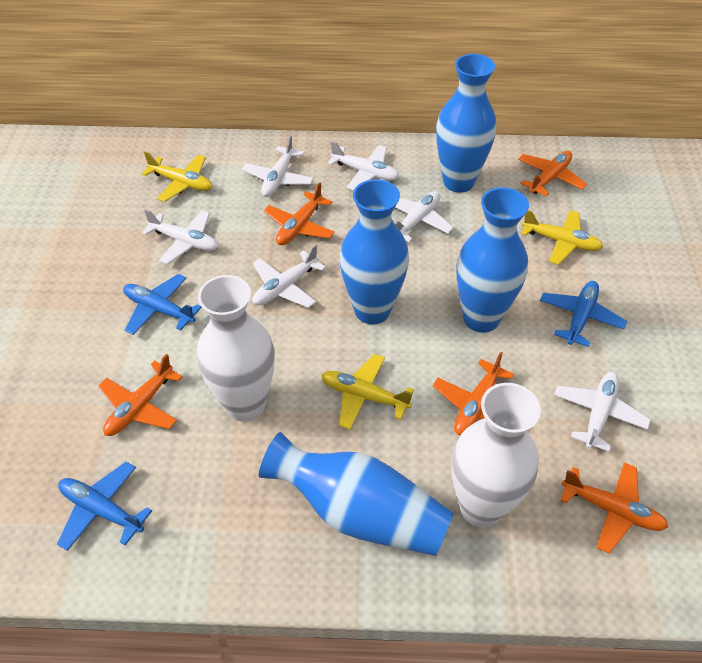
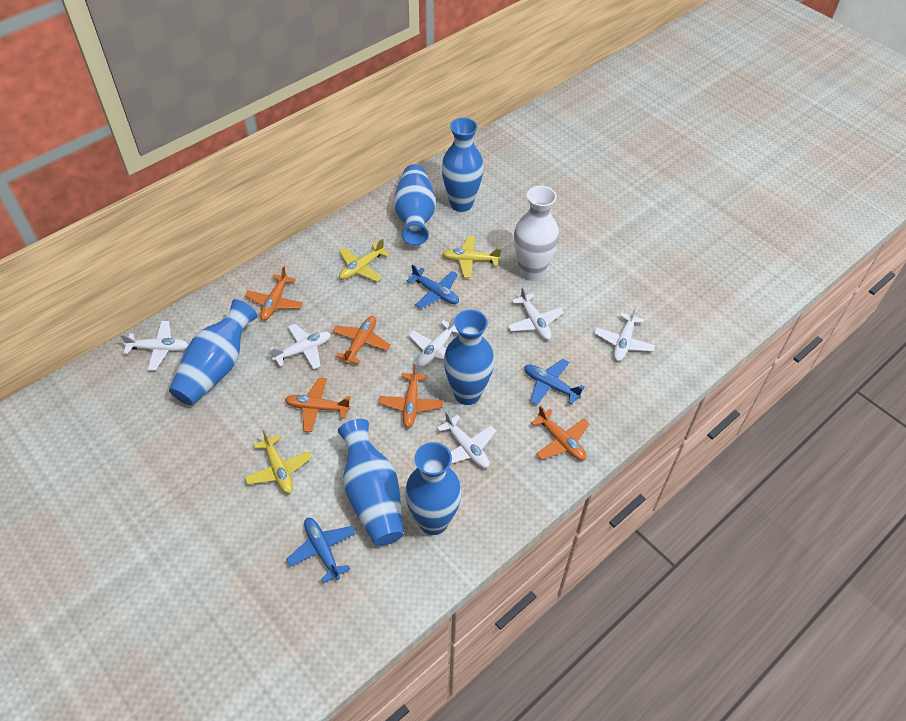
blue vase: 4 -> 6
white vase: 2 -> 1

